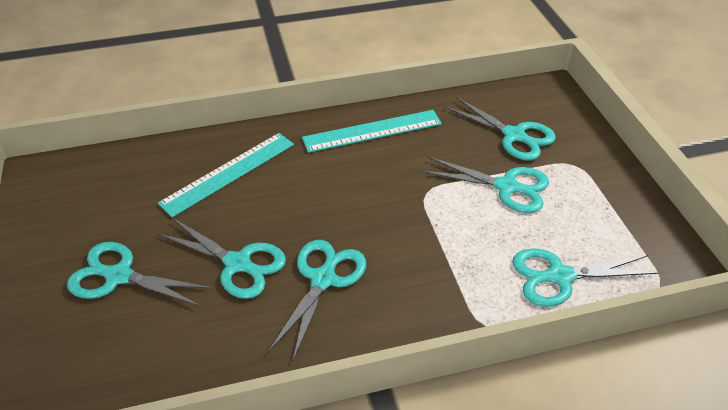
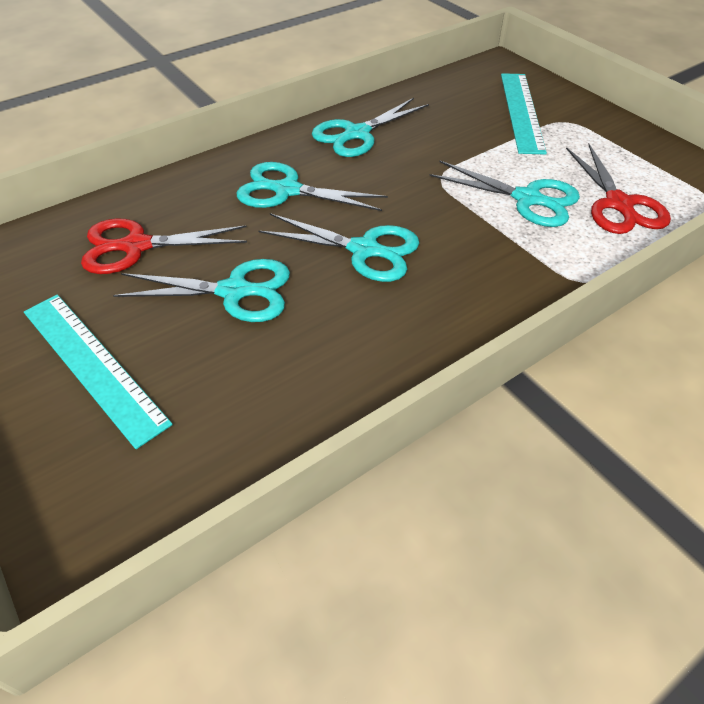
red scissors: 0 -> 2
turquoise scissors: 6 -> 5

